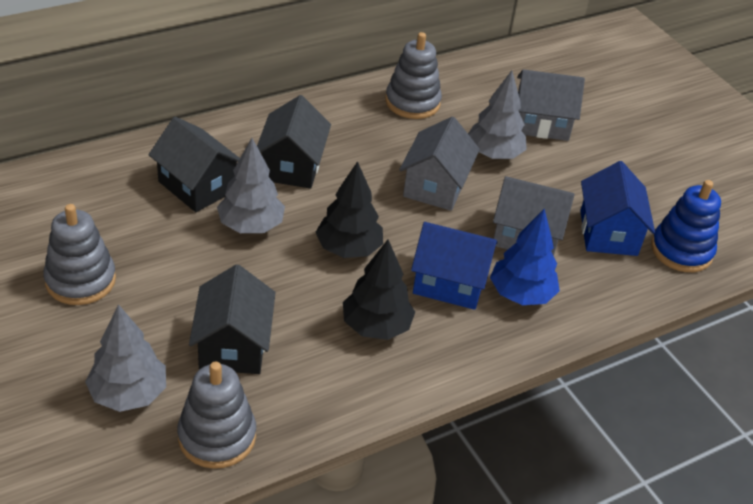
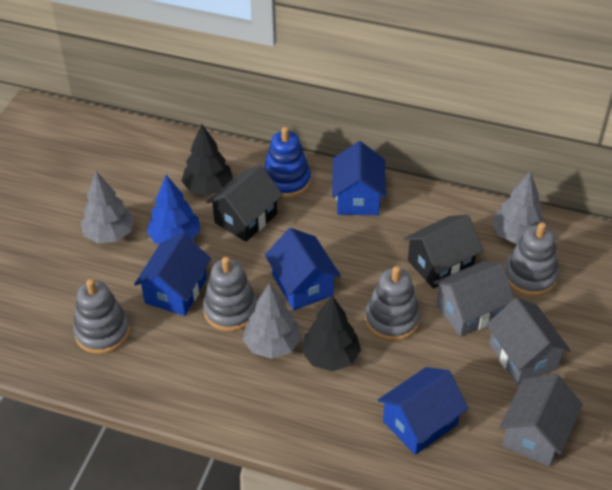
black house: 3 -> 2
blue house: 2 -> 4
grey stacking toy: 3 -> 4

